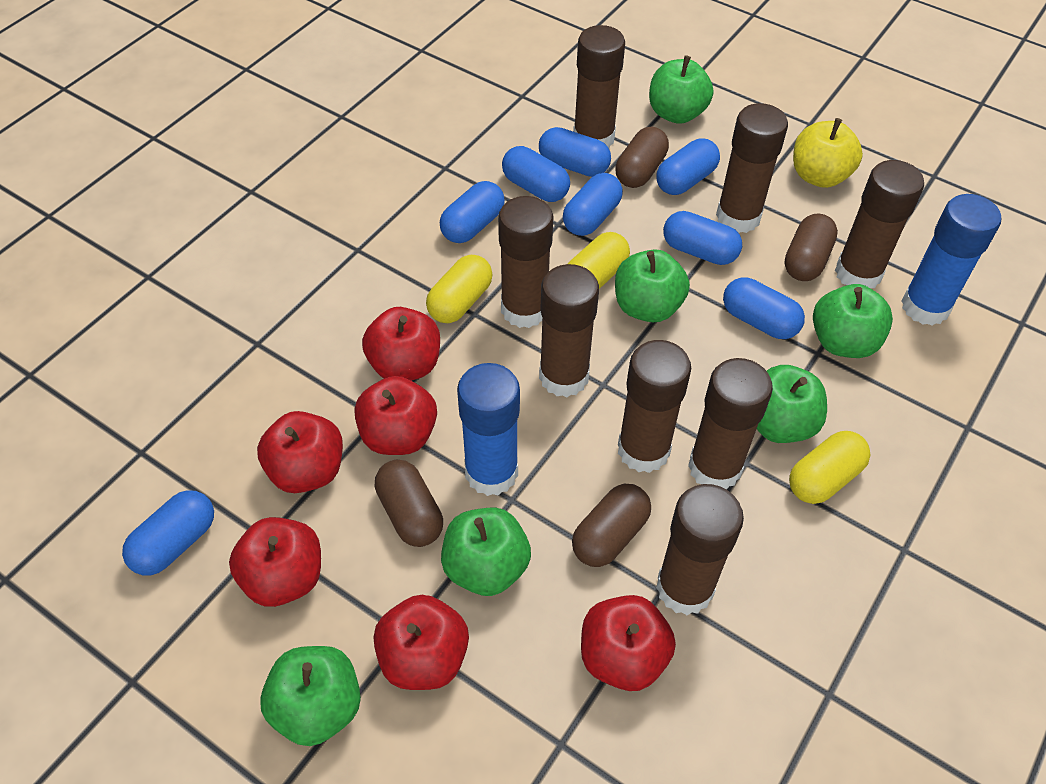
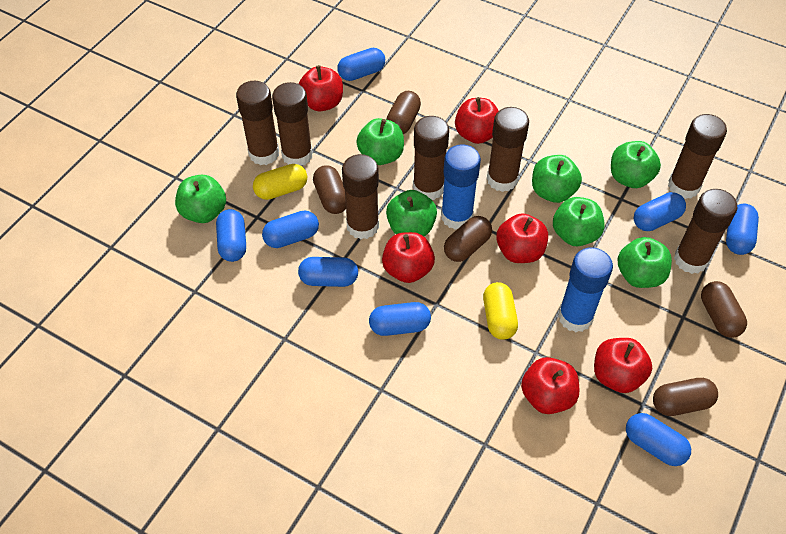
brown capsule: 4 -> 5
brown glue stick: 8 -> 7
green apple: 6 -> 7
yellow apple: 1 -> 0
yellow capsule: 3 -> 2

